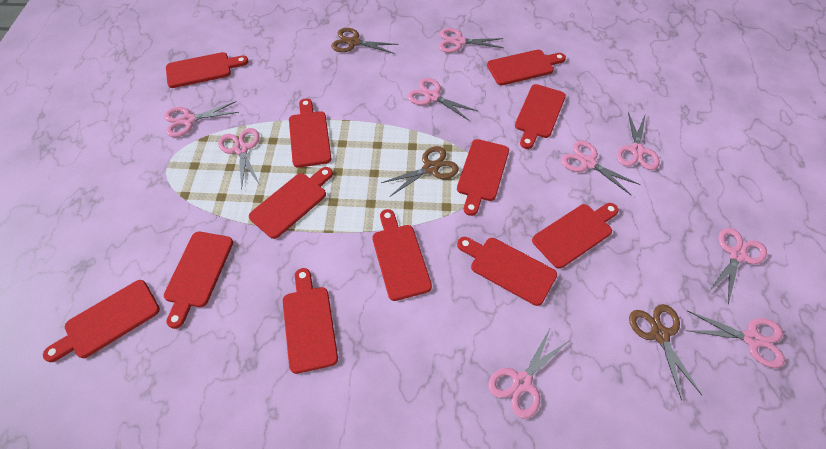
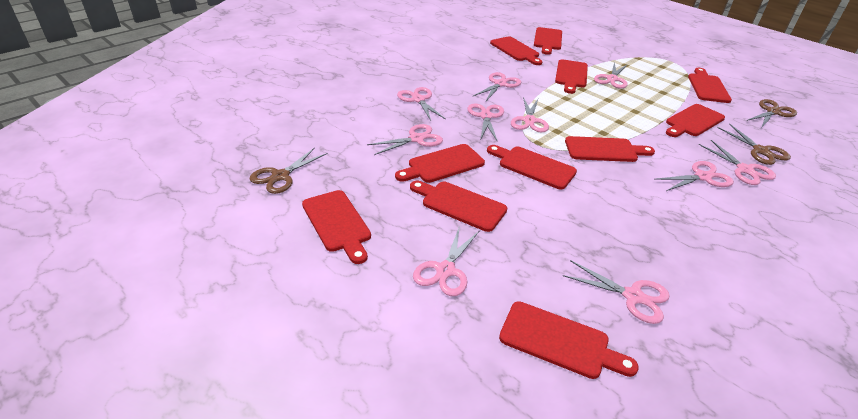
pink scissors: 9 -> 10
red cutting board: 12 -> 11

